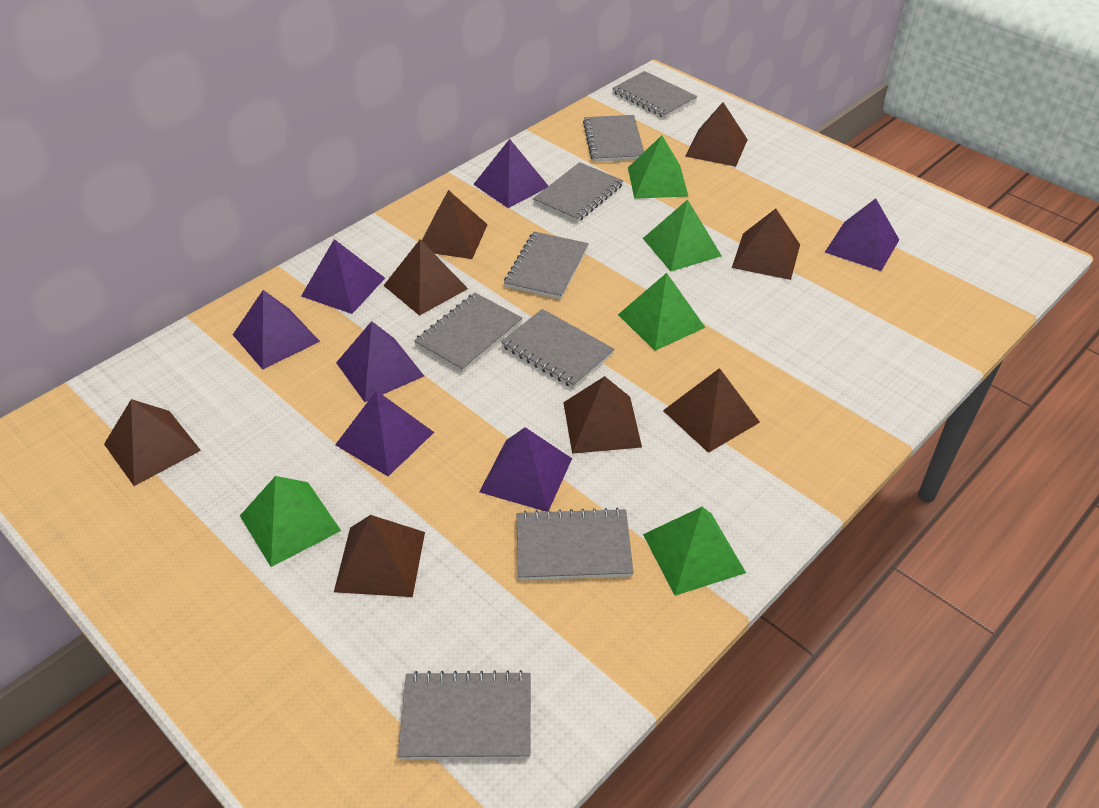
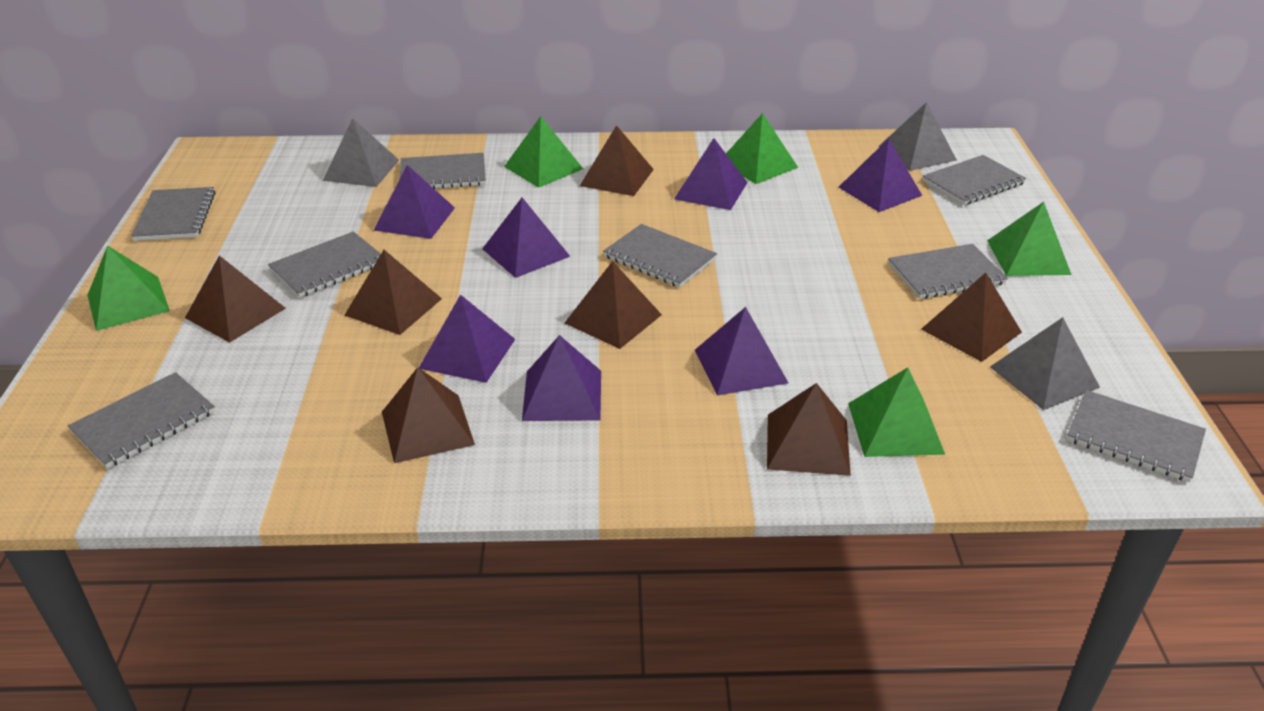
brown pyramid: 8 -> 7
grey pyramid: 0 -> 3

